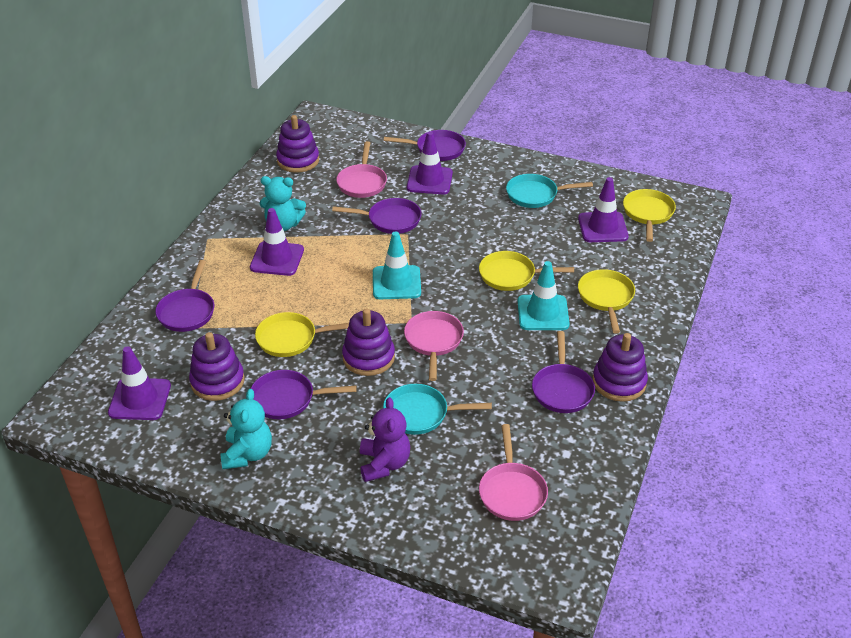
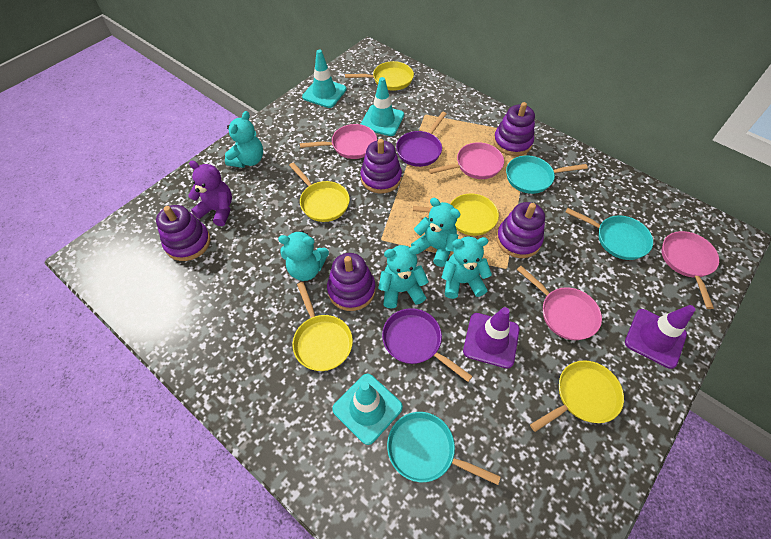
pink pan: 3 -> 4
purple pan: 5 -> 2
purple stacking toy: 4 -> 5
purple traffic cone: 4 -> 2
turquoise pan: 2 -> 3
turquoise teddy bear: 2 -> 5
turquoise traffic cone: 2 -> 3
yellow pan: 4 -> 5

